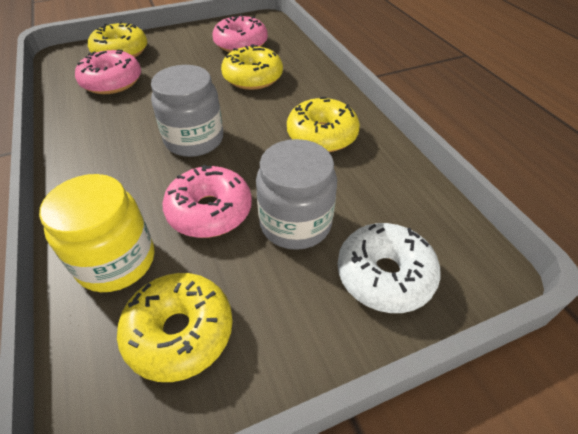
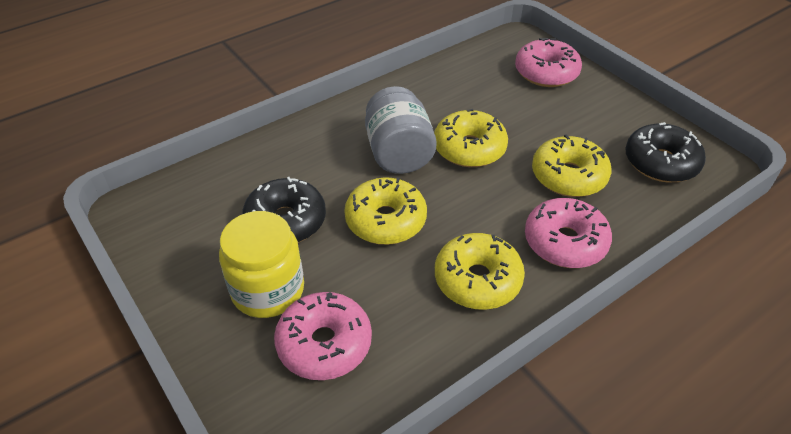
black donut: 0 -> 2
grey jar: 2 -> 1
white donut: 1 -> 0

